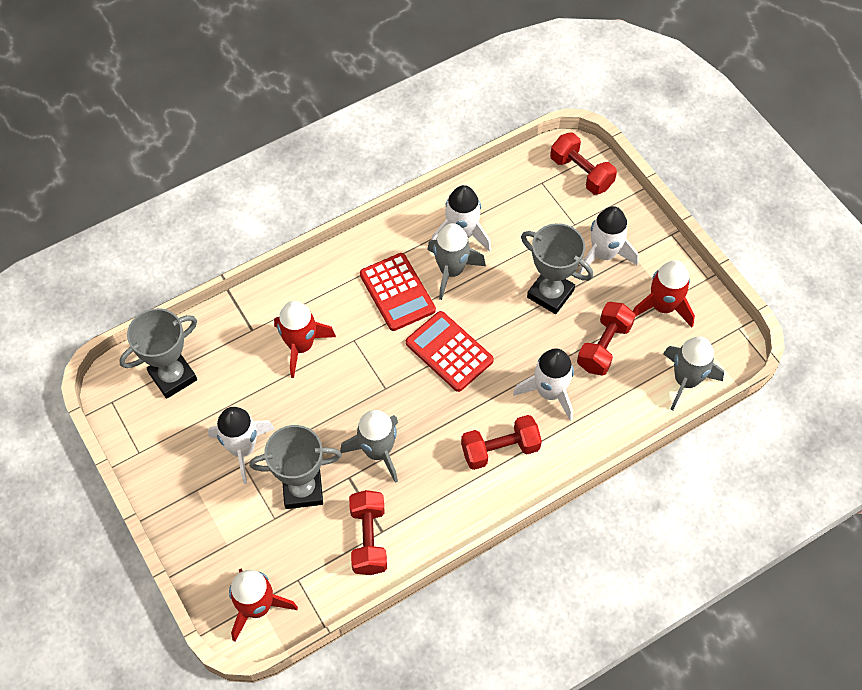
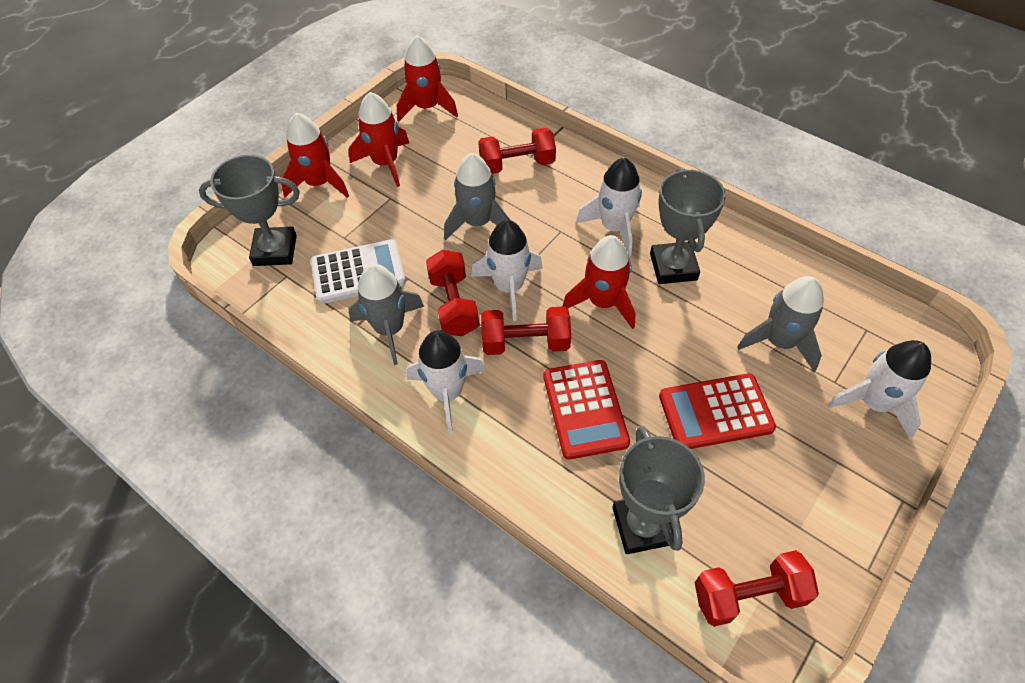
red rocket: 3 -> 4
white calculator: 0 -> 1

